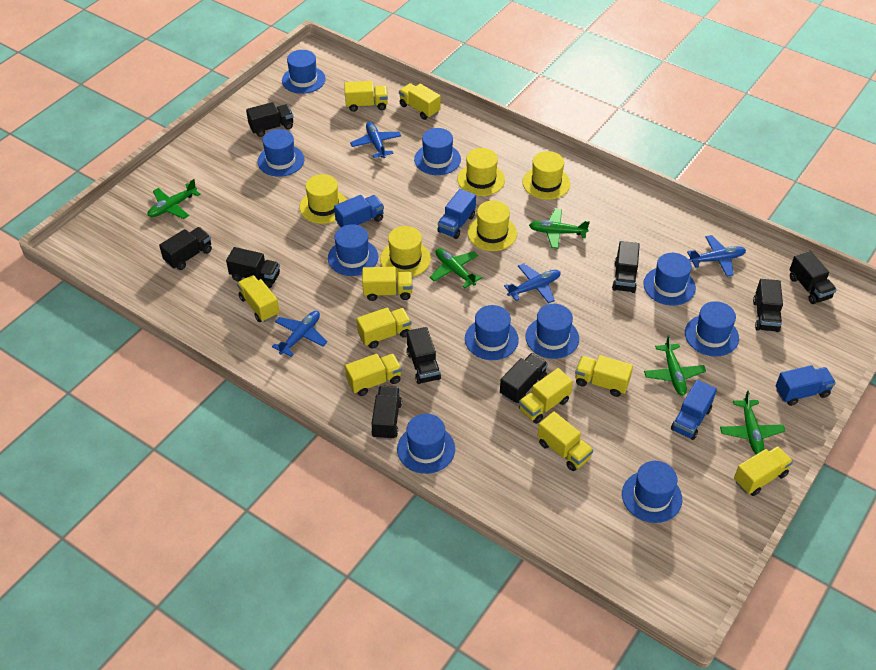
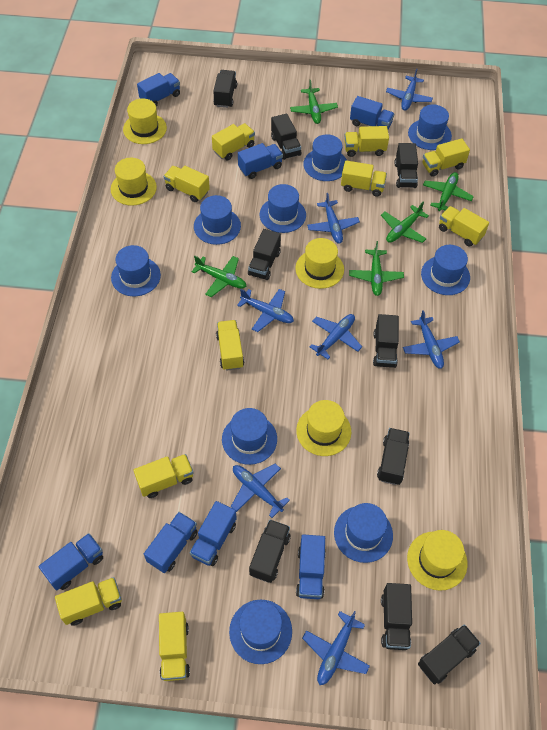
blue hat: 10 -> 9
blue plane: 4 -> 7
blue truck: 4 -> 7

